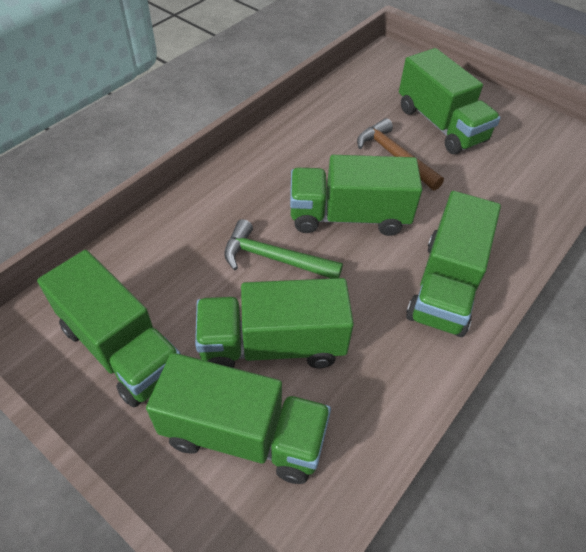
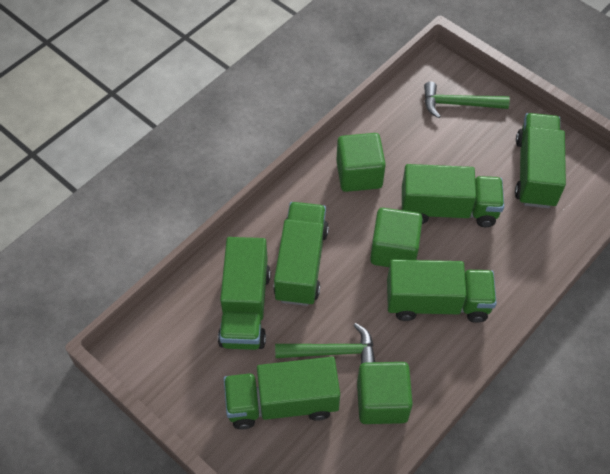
brown hammer: 1 -> 0
green cube: 0 -> 3
green hammer: 1 -> 2

